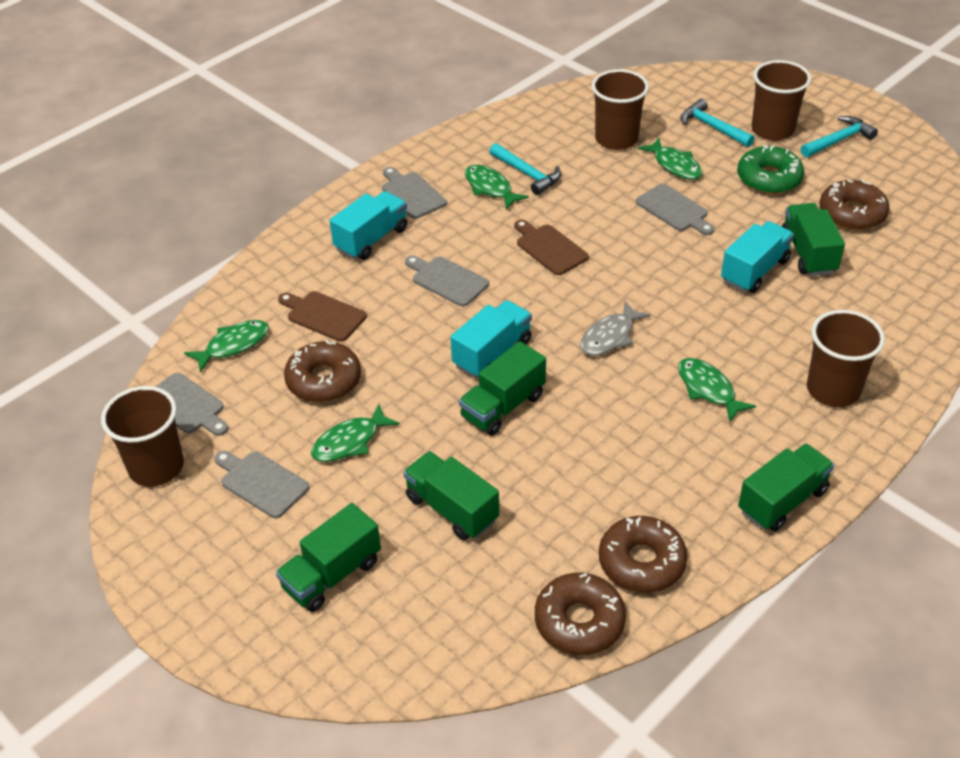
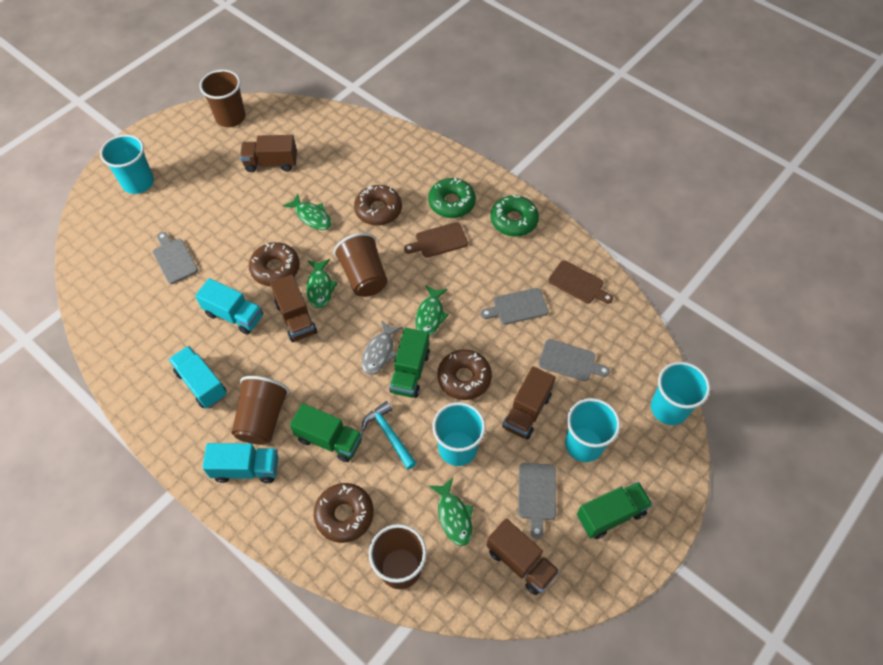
brown truck: 0 -> 4
green donut: 1 -> 2
green fish: 5 -> 4
green truck: 5 -> 3
grey cutting board: 5 -> 4
turquoise cup: 0 -> 4
turquoise hammer: 3 -> 1

